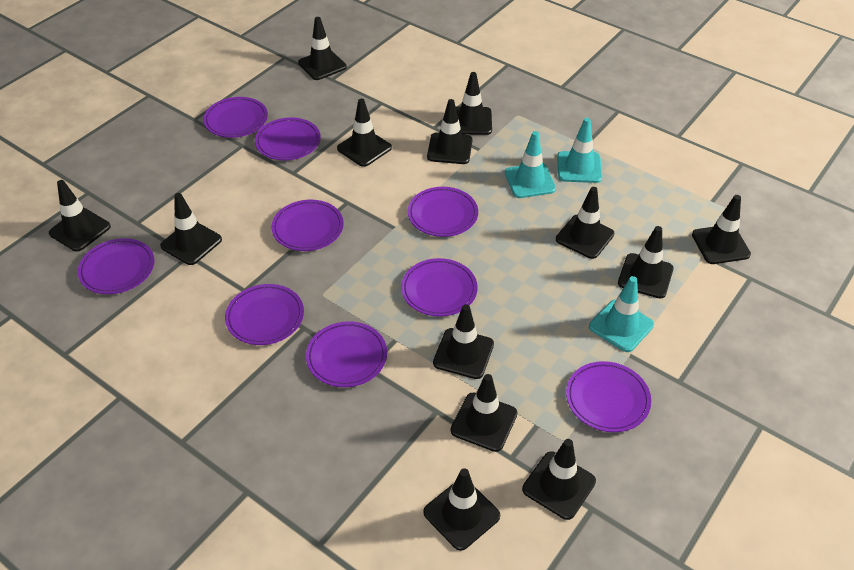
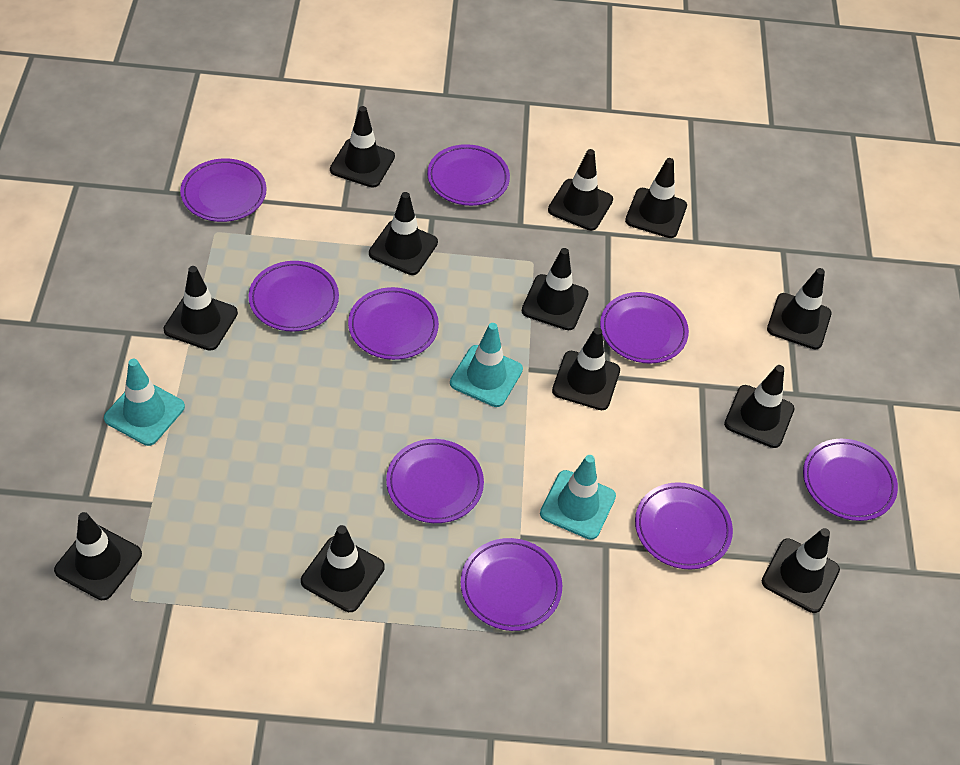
black traffic cone: 13 -> 12

